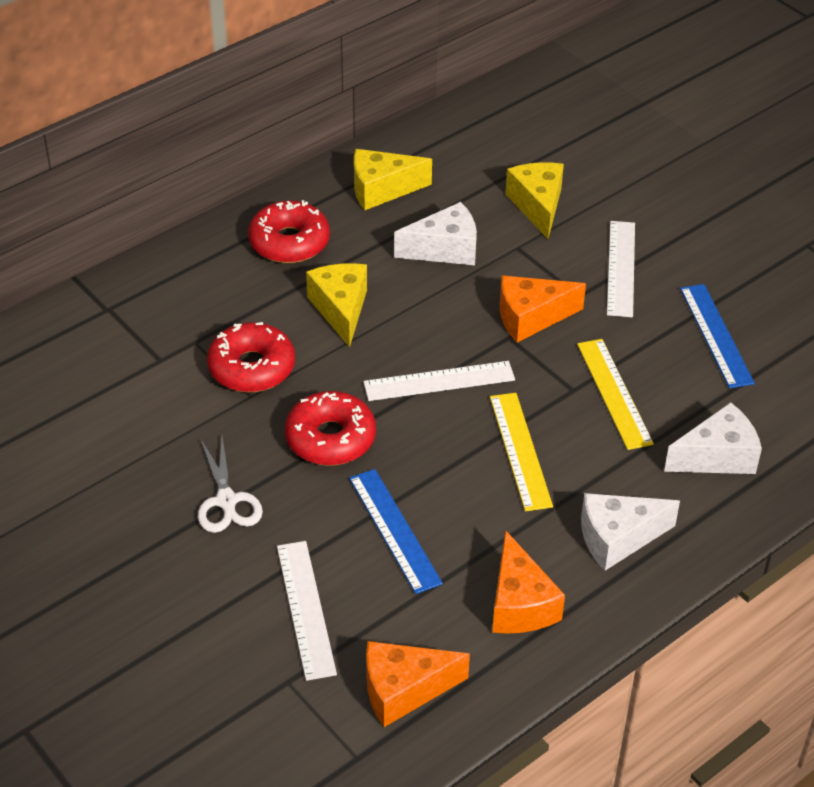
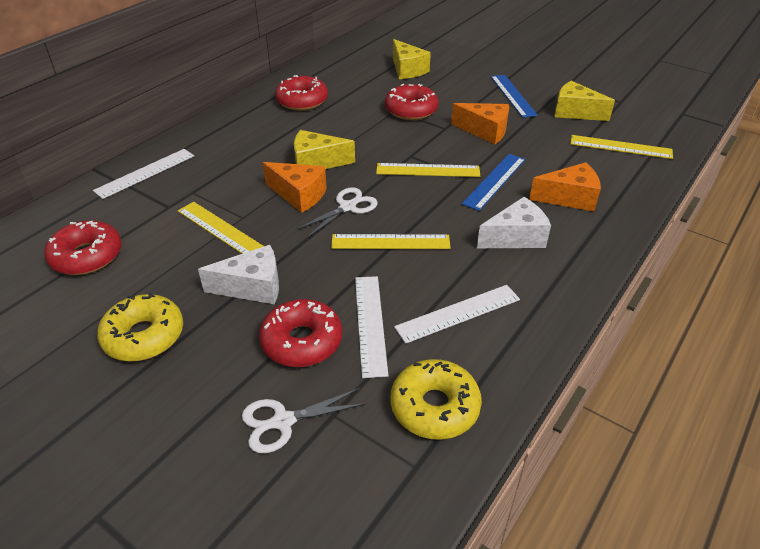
red donut: 3 -> 4
white cheese: 3 -> 2
white scissors: 1 -> 2
yellow donut: 0 -> 2
yellow ruler: 2 -> 4

